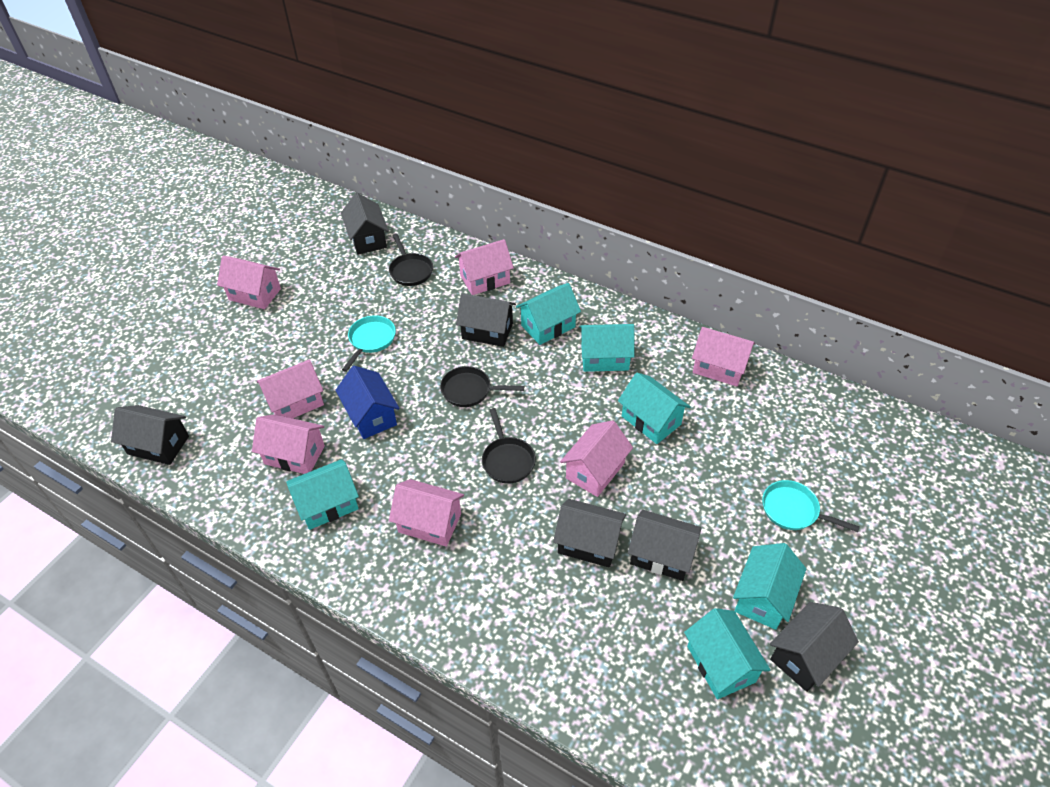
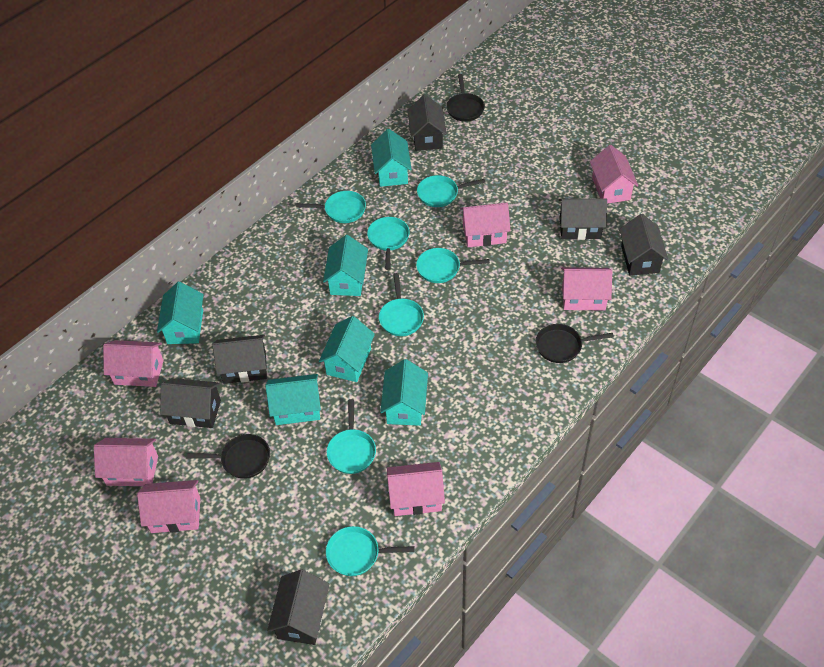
blue house: 1 -> 0
turquoise pan: 2 -> 7

